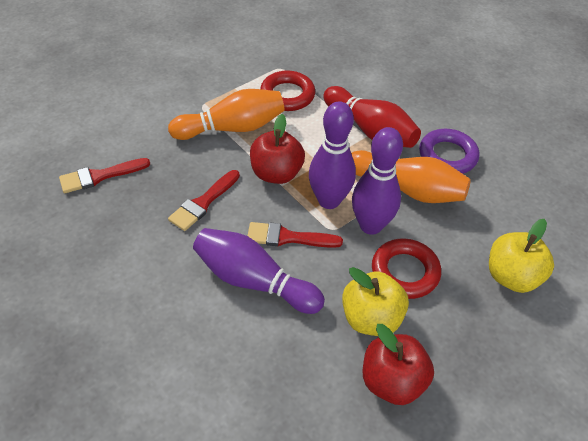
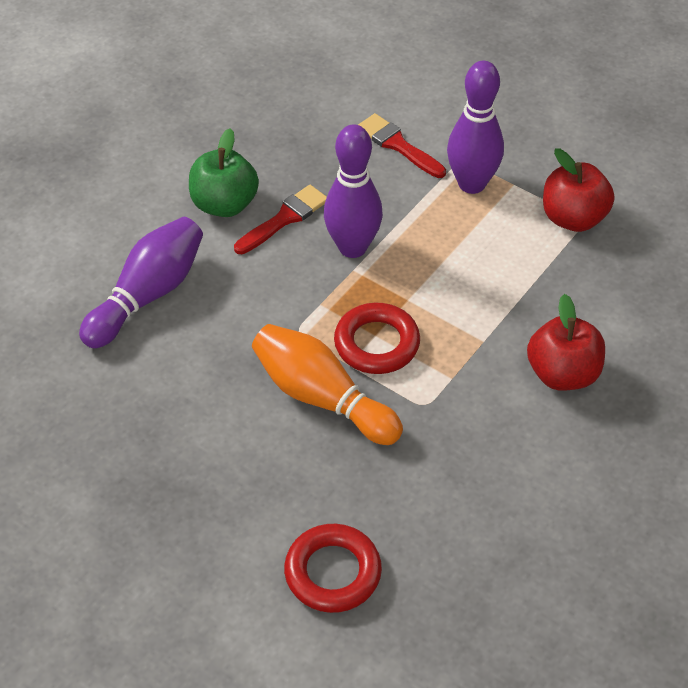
green apple: 0 -> 1
orange bowling pin: 2 -> 1
purple ring: 1 -> 0
red bowling pin: 1 -> 0
red brush: 3 -> 2
yellow apple: 2 -> 0

